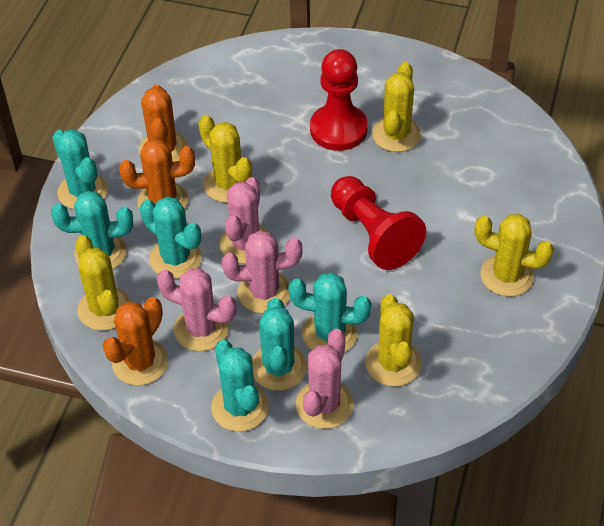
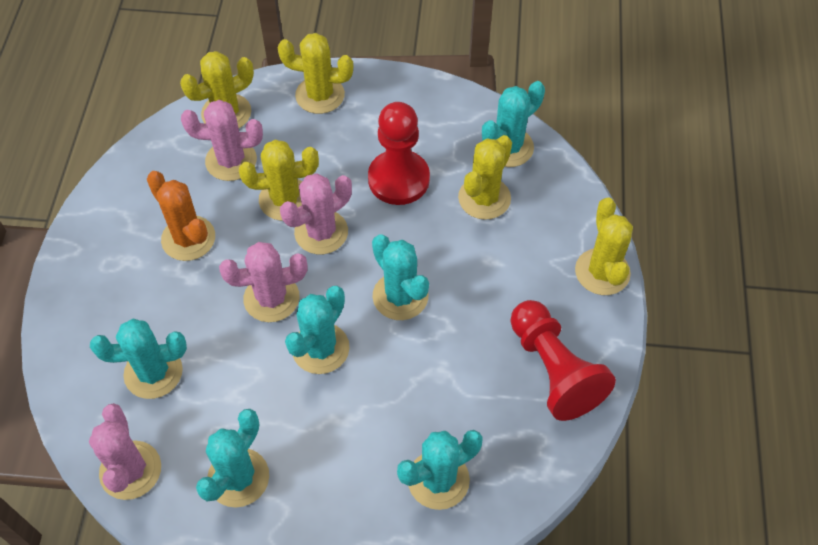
orange cactus: 3 -> 1

